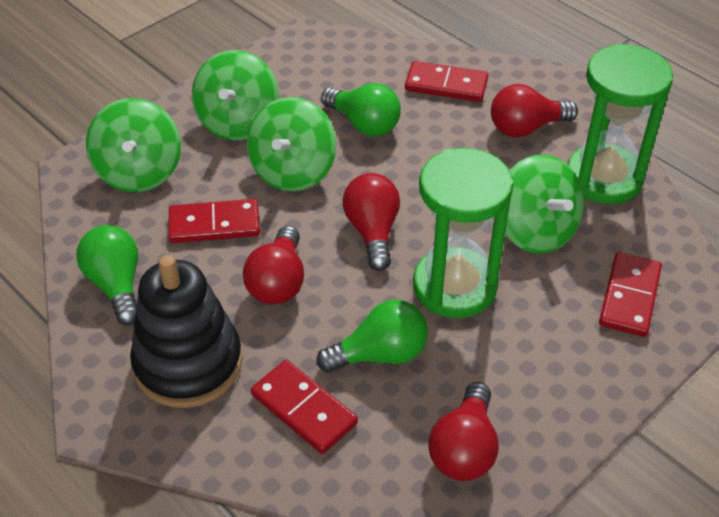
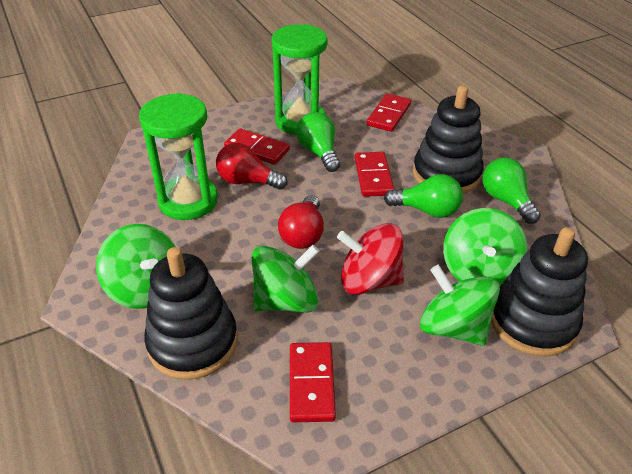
black stacking toy: 1 -> 3
red light bulb: 4 -> 2
red spinning top: 0 -> 1

